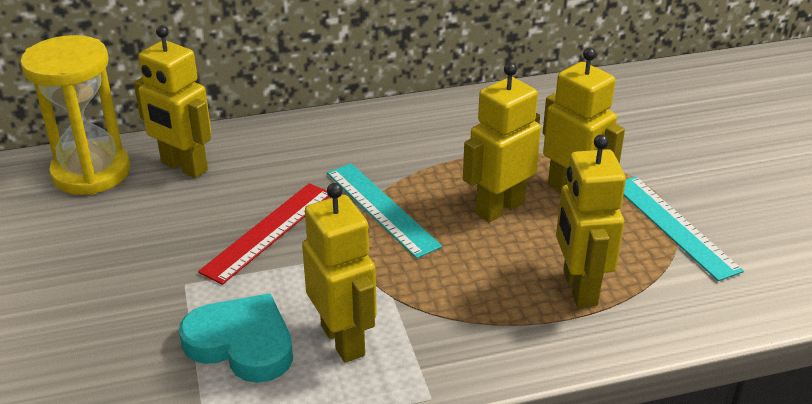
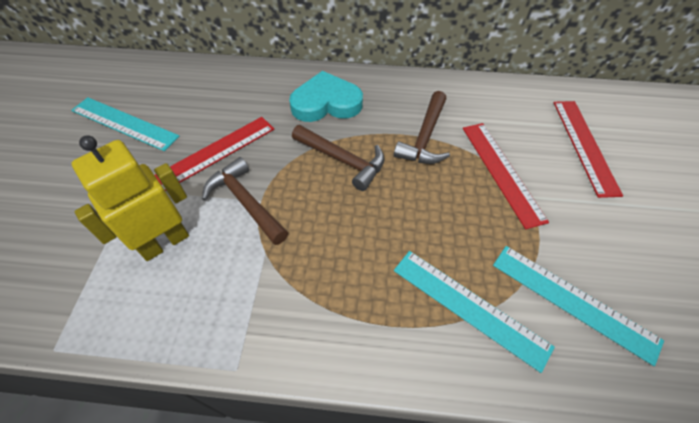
brown hammer: 0 -> 3
red ruler: 1 -> 3
turquoise ruler: 2 -> 3
yellow hourglass: 1 -> 0
yellow robot: 5 -> 1

